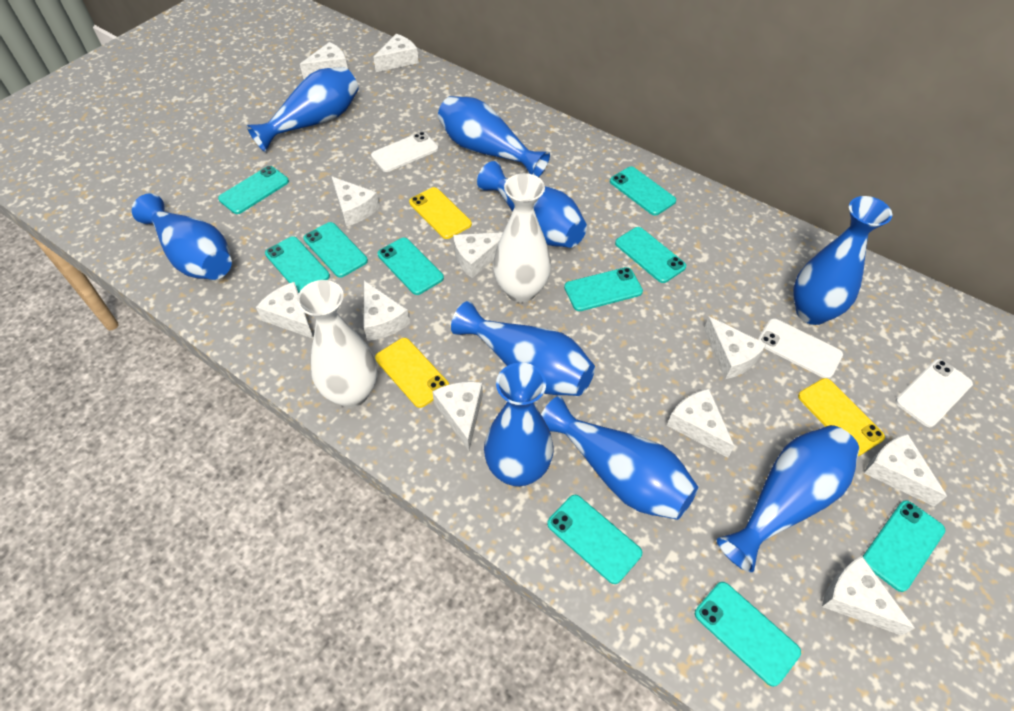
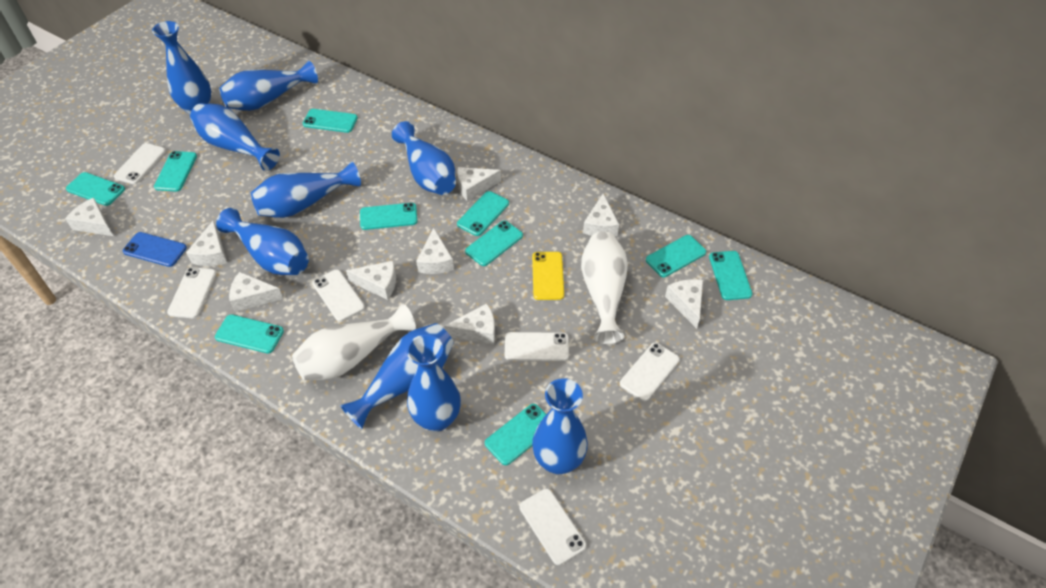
blue phone: 0 -> 1
white cheese: 11 -> 9
white phone: 3 -> 6
yellow phone: 3 -> 1

